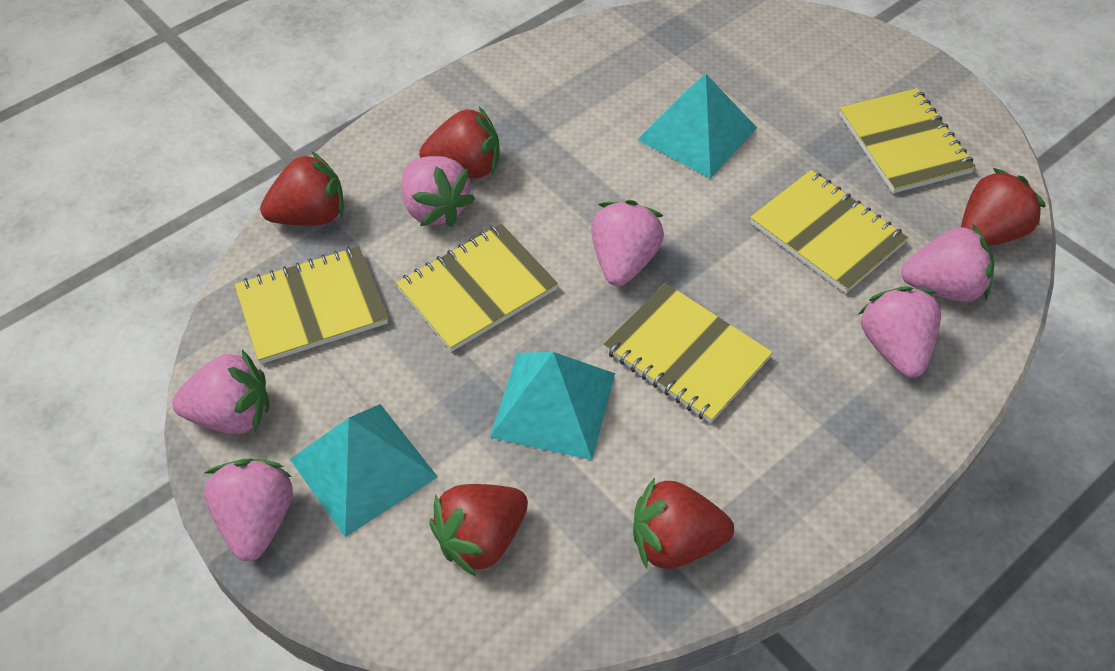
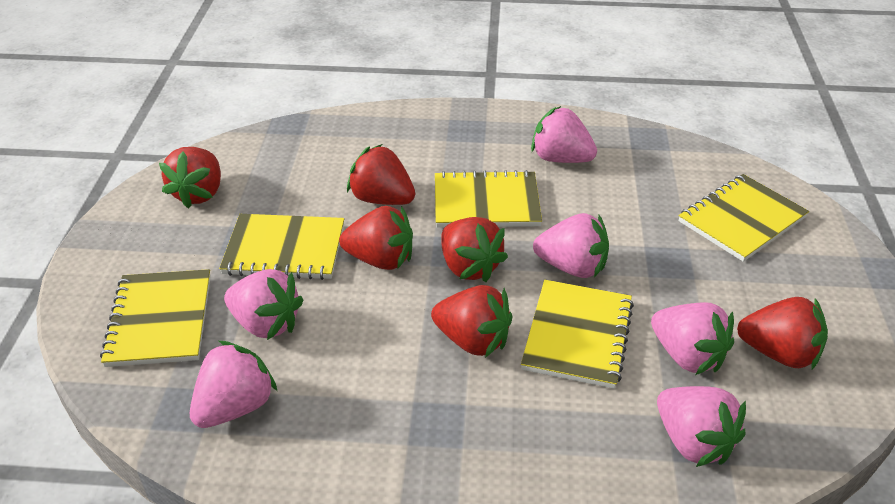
red strawberry: 5 -> 6
turquoise pyramid: 3 -> 0

